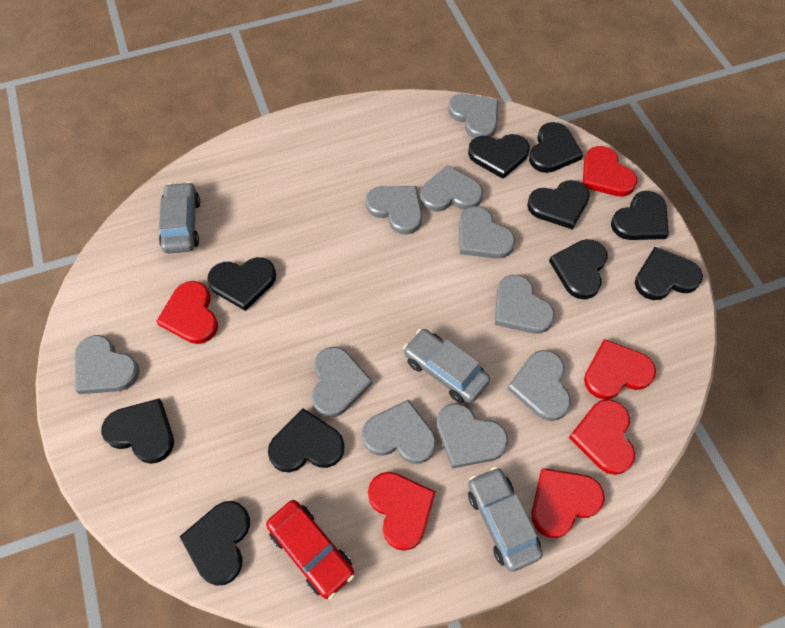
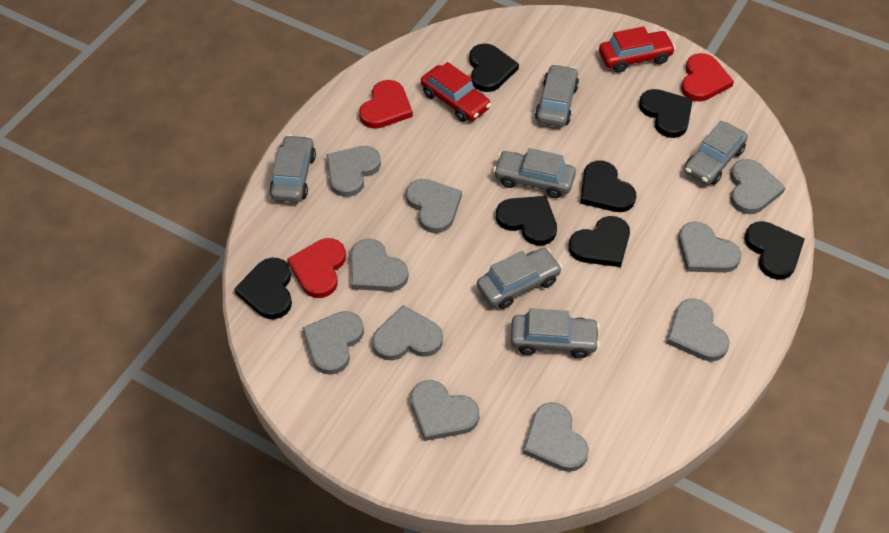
black heart: 10 -> 7
grey car: 3 -> 6
red car: 1 -> 2
red heart: 6 -> 3

